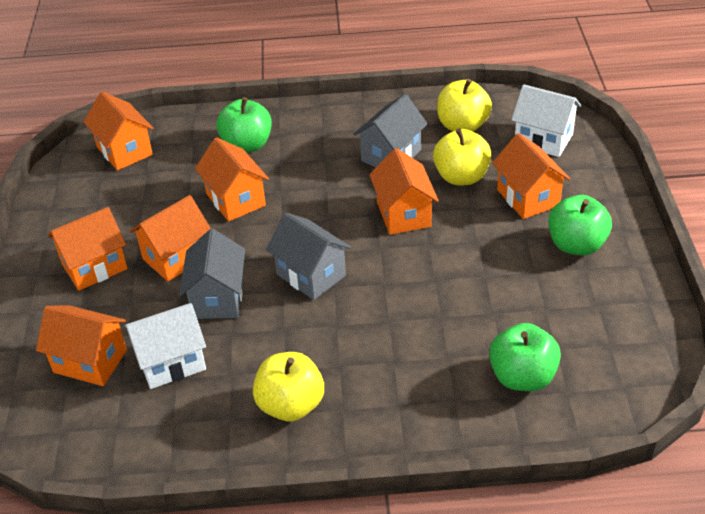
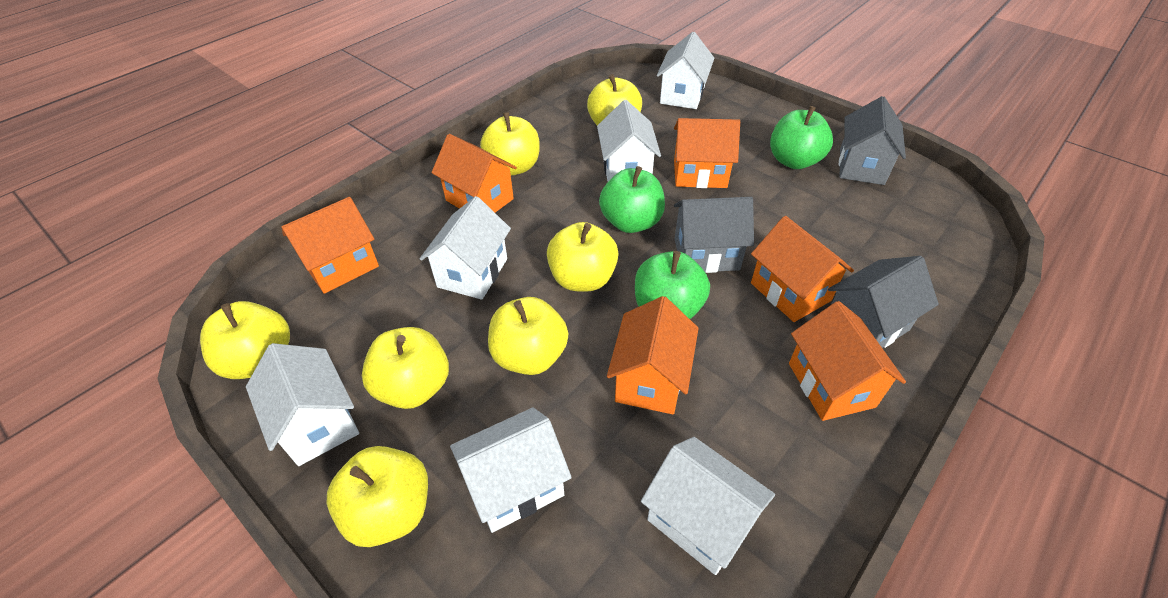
orange house: 7 -> 6
white house: 2 -> 6
yellow apple: 3 -> 7

